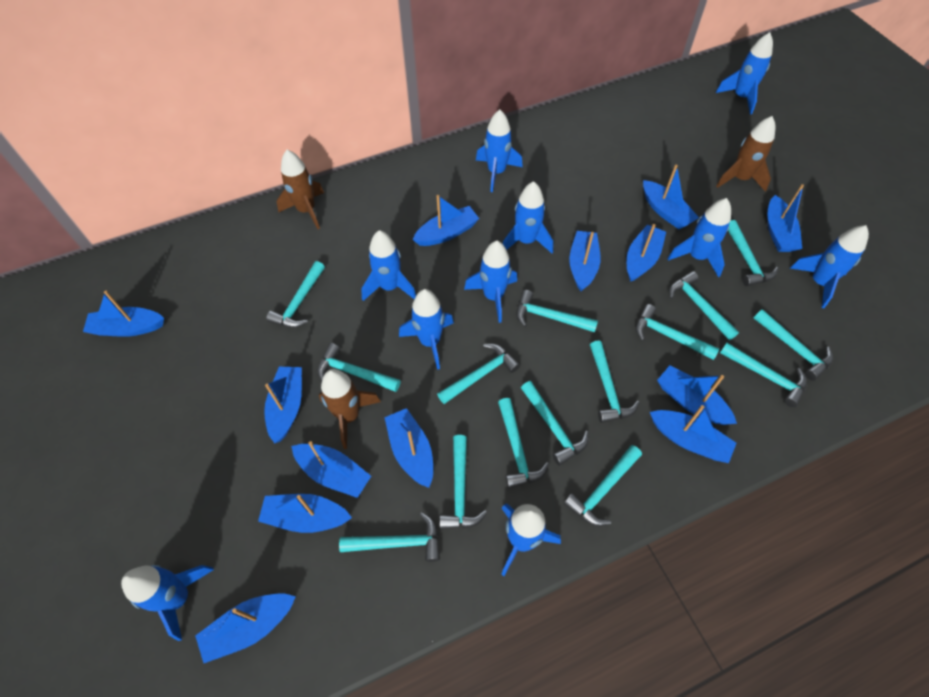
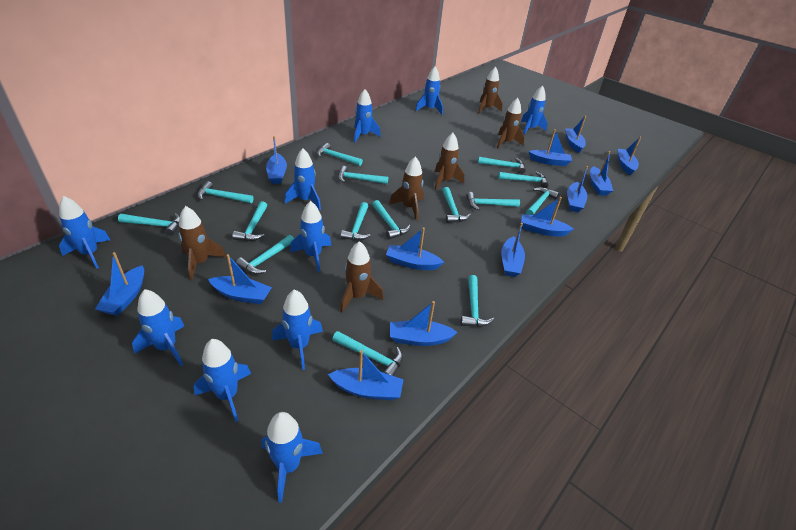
brown rocket: 3 -> 6

